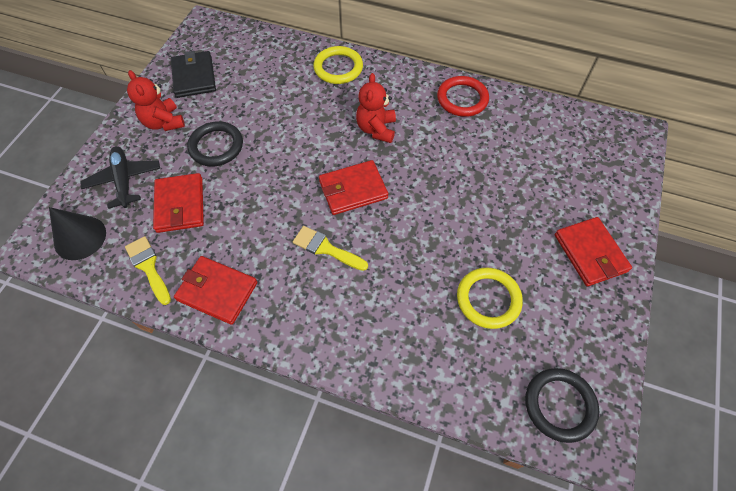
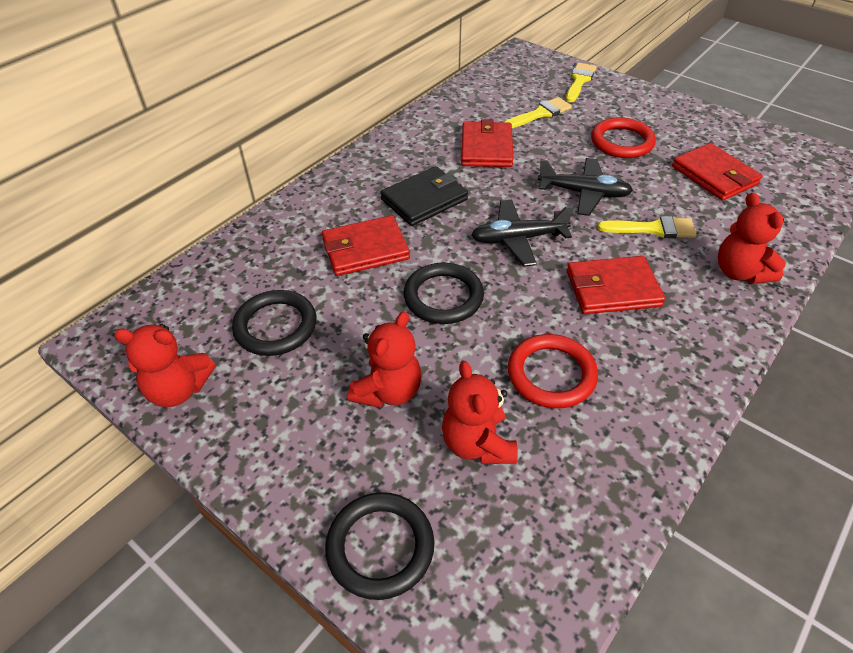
black cone: 1 -> 0
black plane: 1 -> 2
black ring: 2 -> 3
red ring: 1 -> 2
red teddy bear: 2 -> 4
yellow brush: 2 -> 3
yellow ring: 2 -> 0

